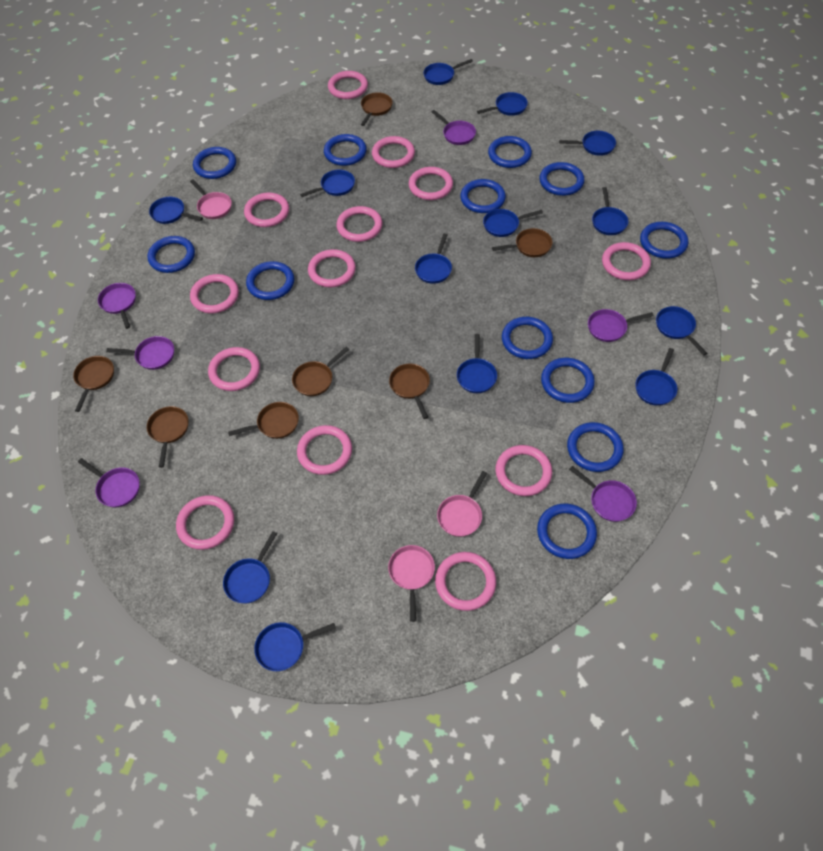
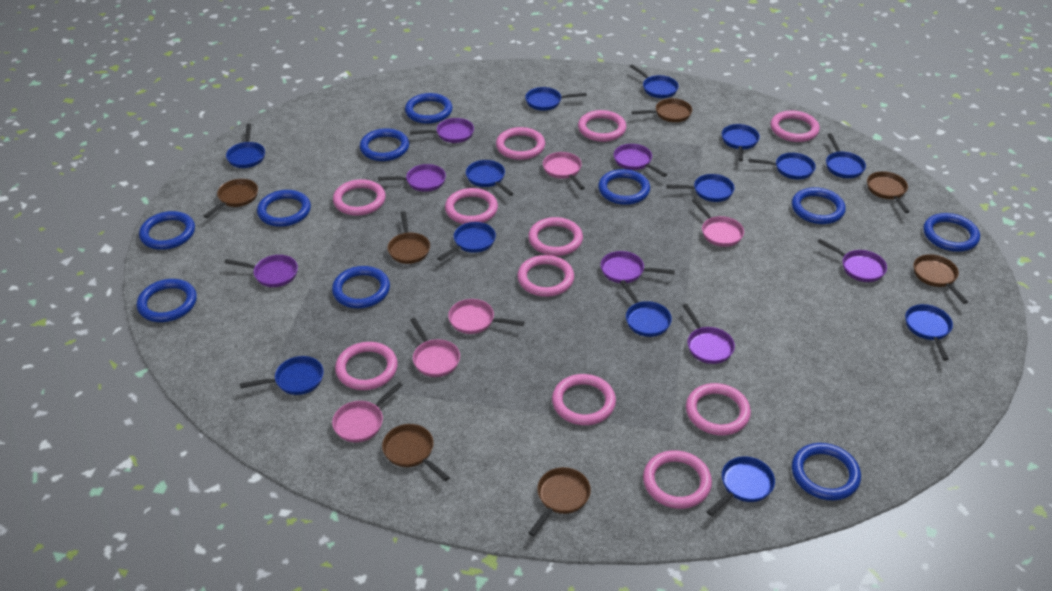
blue ring: 12 -> 10
pink pan: 3 -> 5
pink ring: 13 -> 11
purple pan: 6 -> 7

